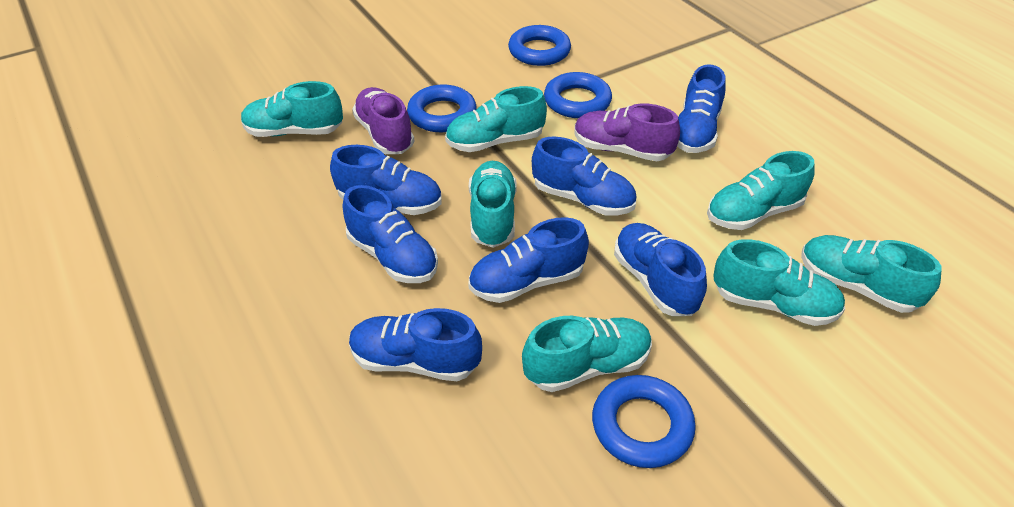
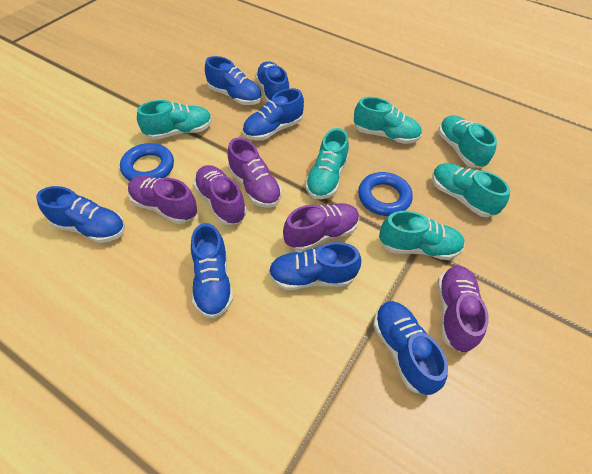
blue ring: 4 -> 2
purple shoe: 2 -> 5
turquoise shoe: 7 -> 6

